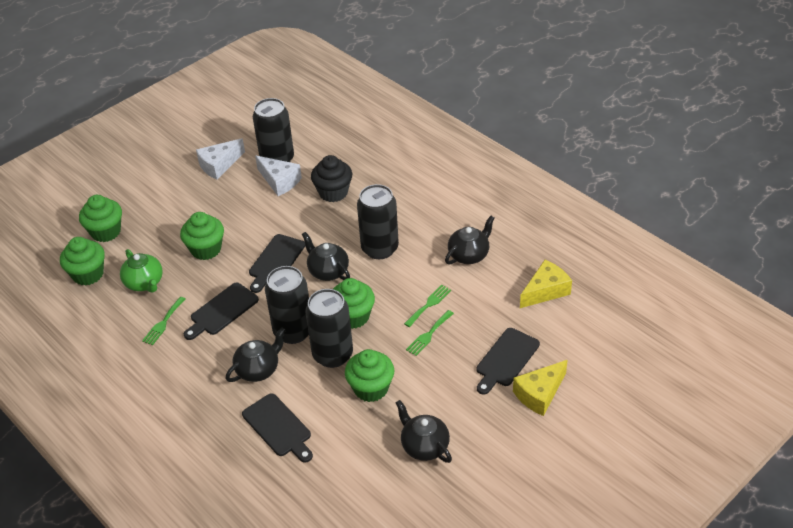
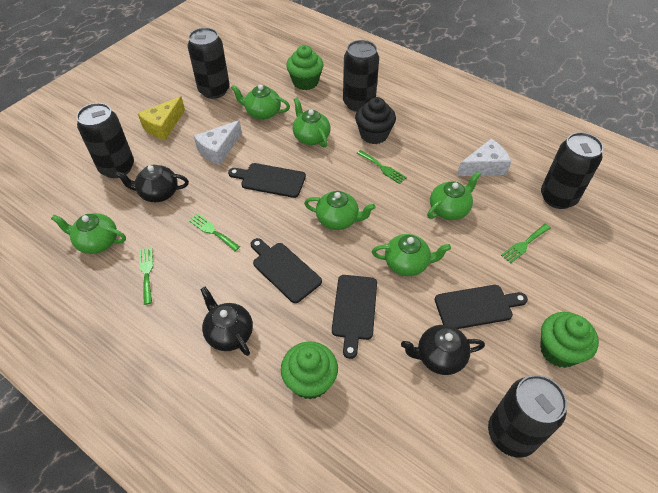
black can: 4 -> 5
black teapot: 4 -> 3
green cupcake: 5 -> 3
green fork: 3 -> 4
green teapot: 1 -> 6
yellow cheese: 2 -> 1

